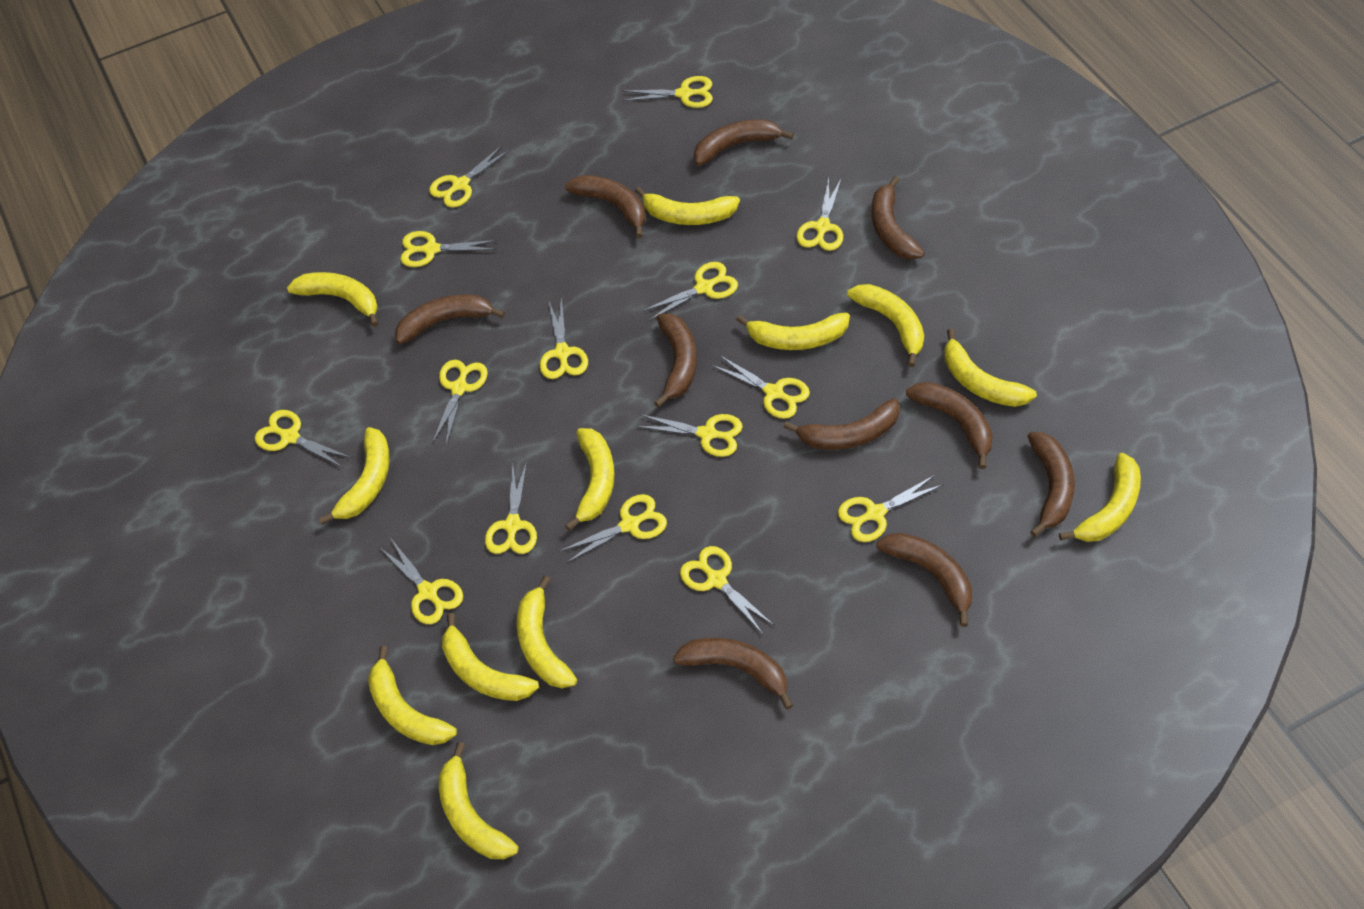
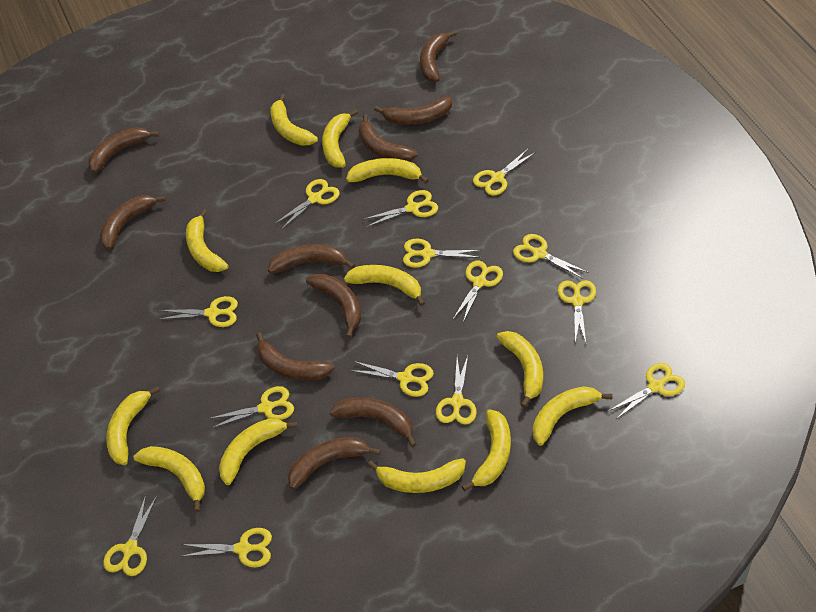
yellow scissors: 15 -> 14

